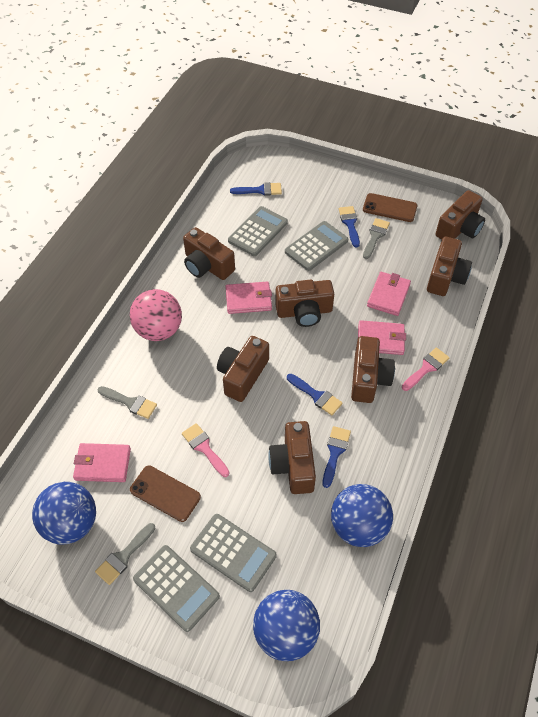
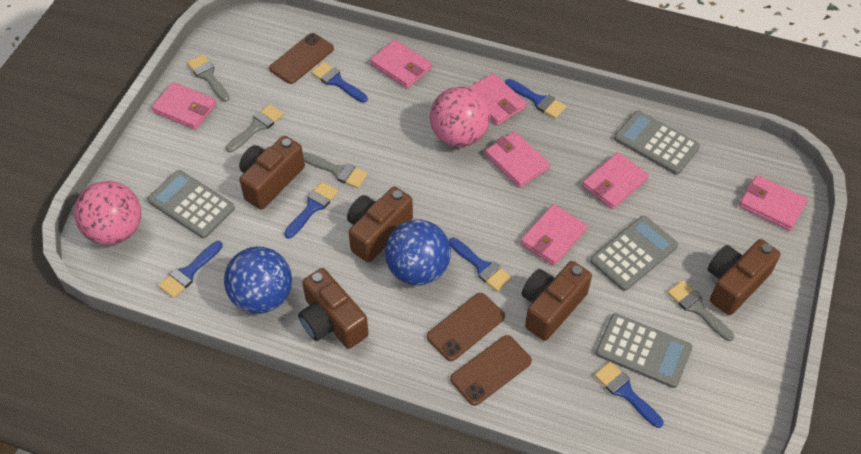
blue ball: 3 -> 2
blue brush: 4 -> 6
brown camera: 7 -> 5
brown phone: 2 -> 3
grey brush: 3 -> 4
pink ball: 1 -> 2
pink brush: 2 -> 0
pink wallet: 4 -> 7

